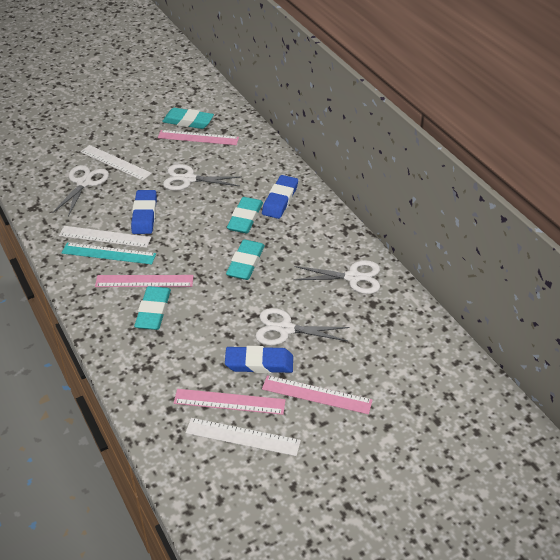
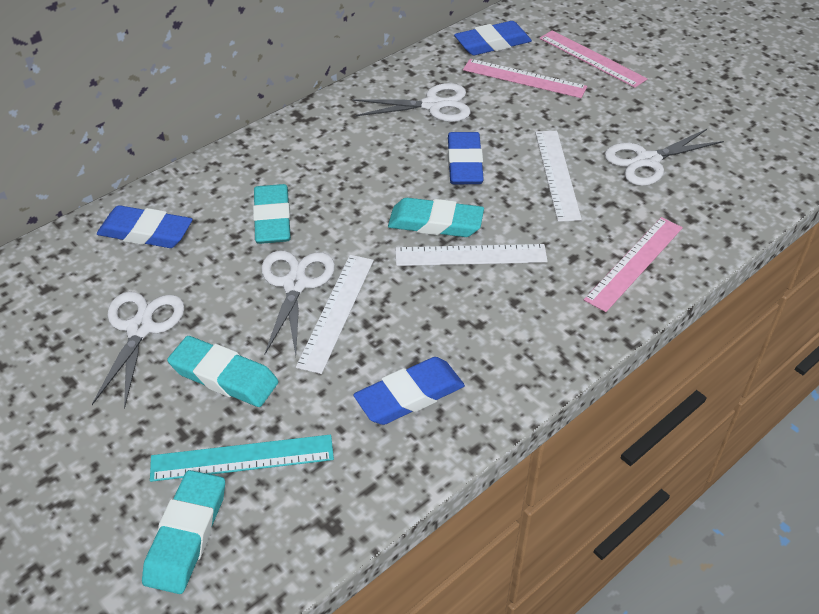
blue eraser: 3 -> 4
pink ruler: 4 -> 3

